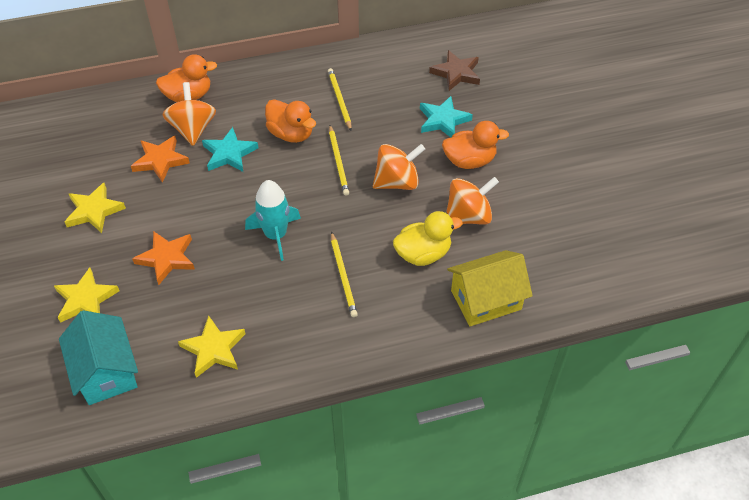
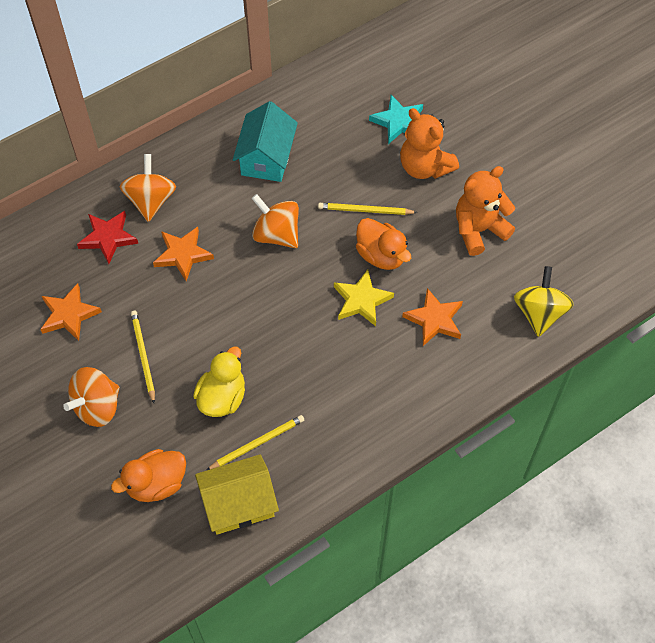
brown star: 1 -> 0
orange duck: 3 -> 2
orange star: 2 -> 3
orange teddy bear: 0 -> 2
red star: 0 -> 1
turquoise rocket: 1 -> 0
turquoise star: 2 -> 1
yellow spinning top: 0 -> 1
yellow star: 3 -> 1

